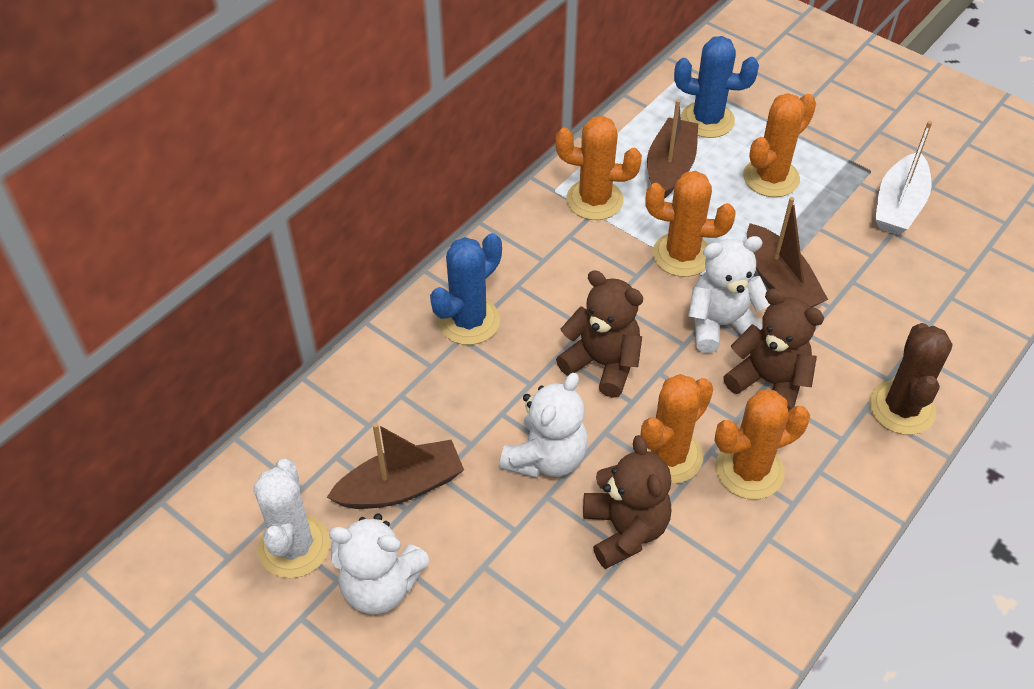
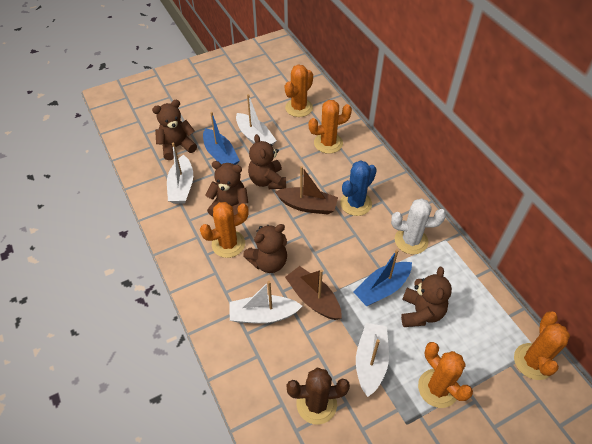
blue boat: 0 -> 2
blue cactus: 2 -> 1
brown boat: 3 -> 2
brown teddy bear: 3 -> 5
white boat: 1 -> 4
white teddy bear: 3 -> 0

